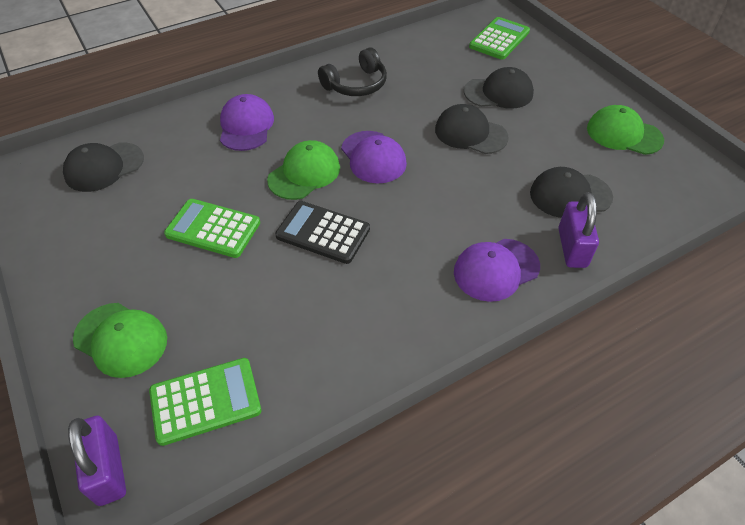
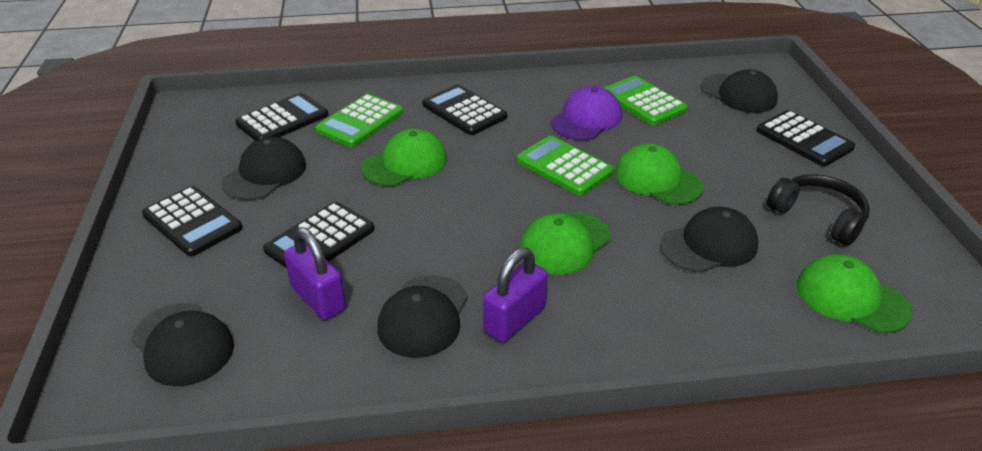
black calculator: 1 -> 5
black cap: 4 -> 5
green cap: 3 -> 4
purple cap: 3 -> 1

